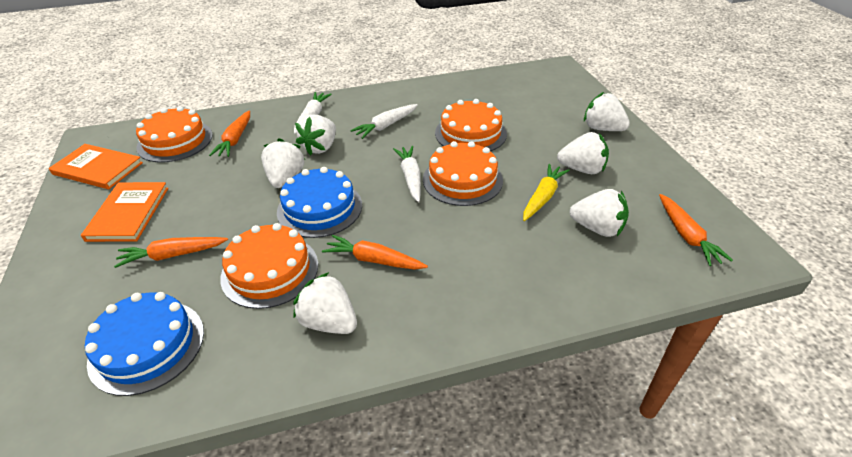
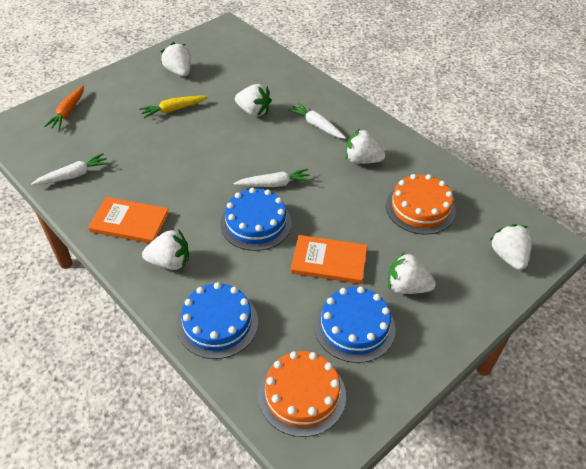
blue cake: 2 -> 3
orange cake: 4 -> 2
orange carrot: 4 -> 1

